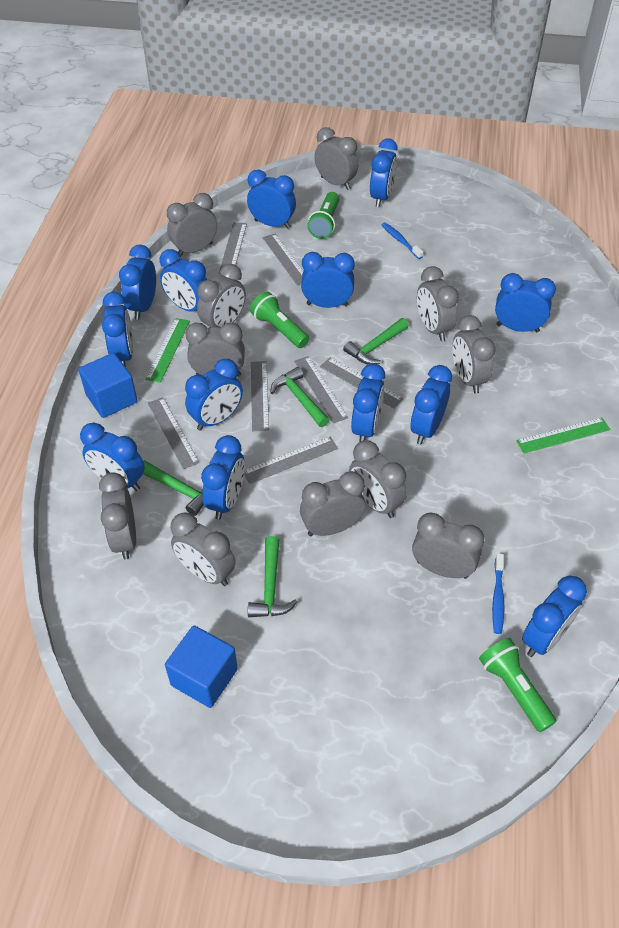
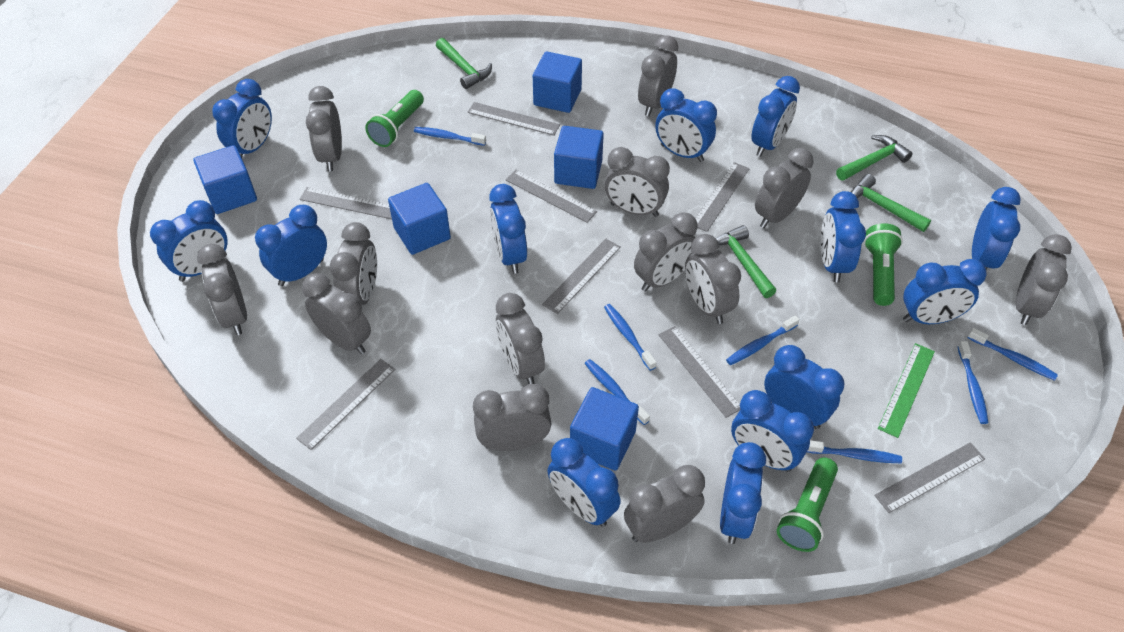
blue cube: 2 -> 5
blue toothbrush: 2 -> 7
green ruler: 2 -> 1
grey clock: 11 -> 13
grey ruler: 7 -> 8

